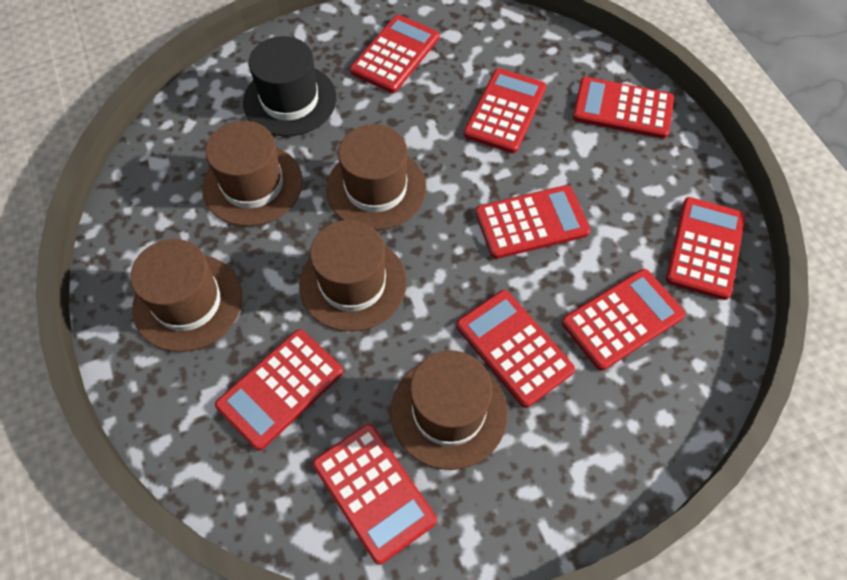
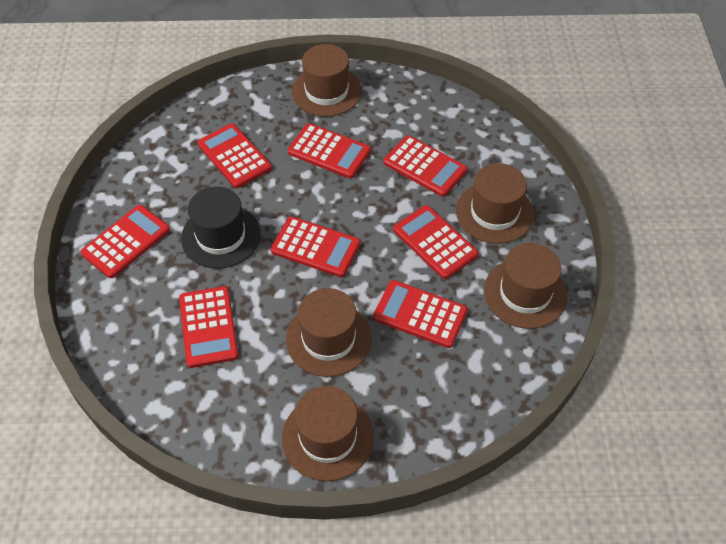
red calculator: 9 -> 8

